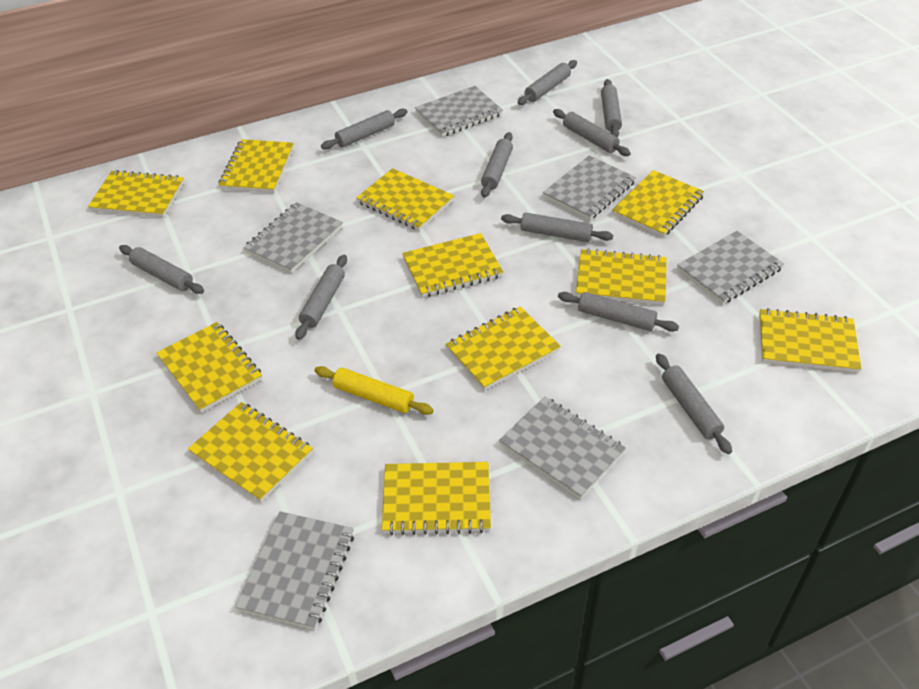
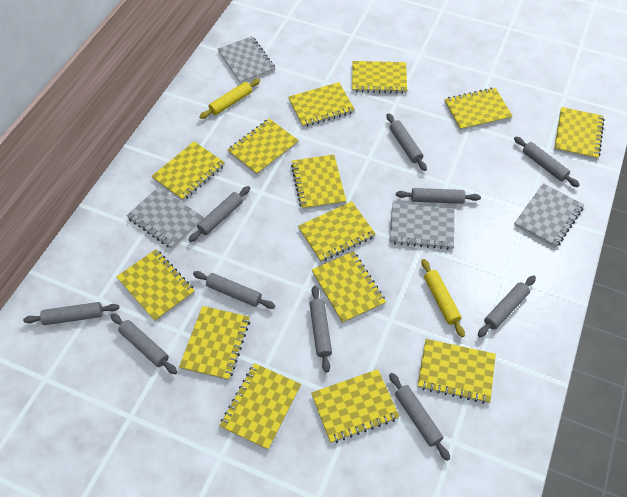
grey notebook: 6 -> 4
yellow notebook: 11 -> 14
yellow rolling pin: 1 -> 2

